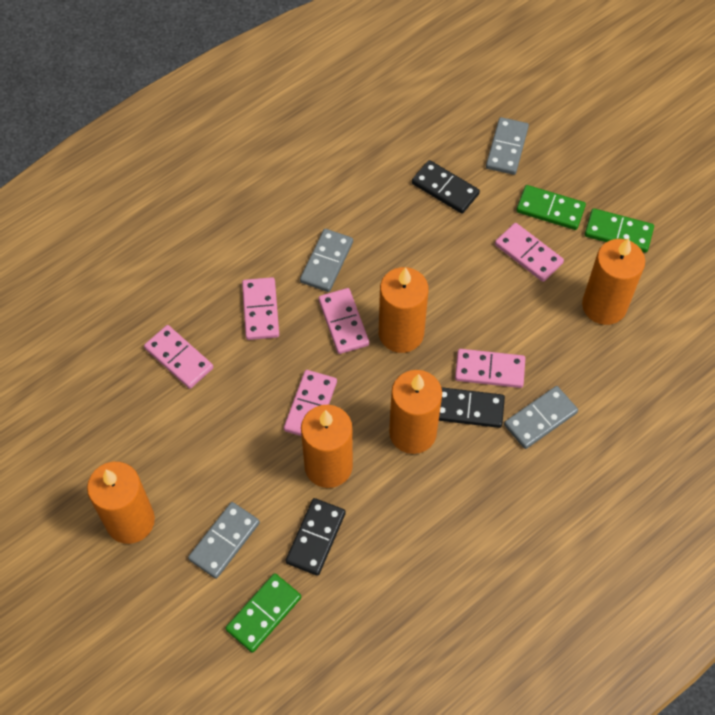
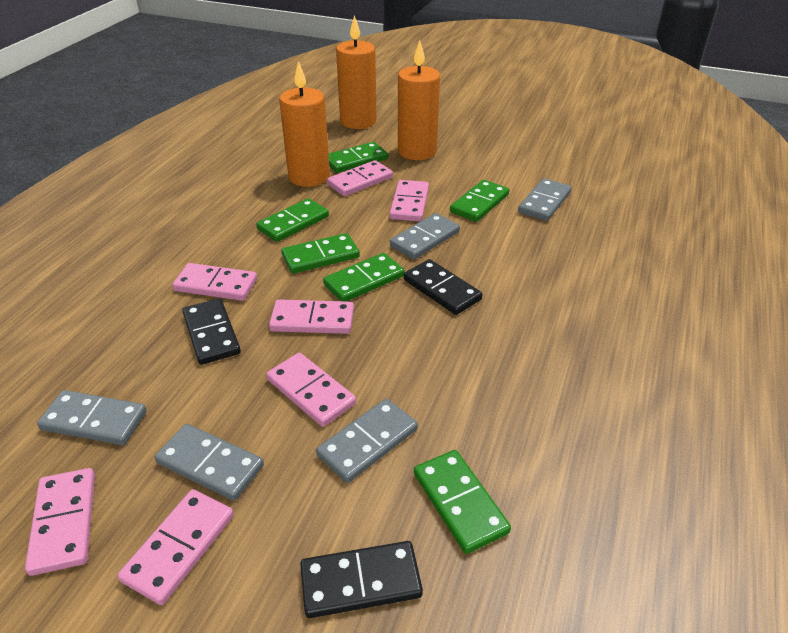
green domino: 3 -> 6
grey domino: 4 -> 5
orange candle: 5 -> 3
pink domino: 6 -> 7

